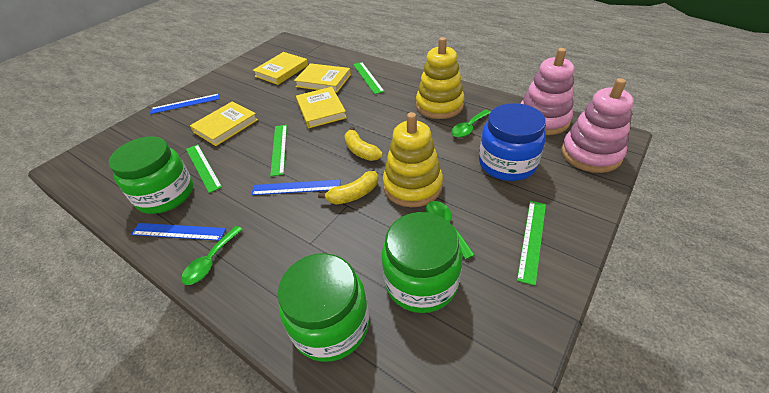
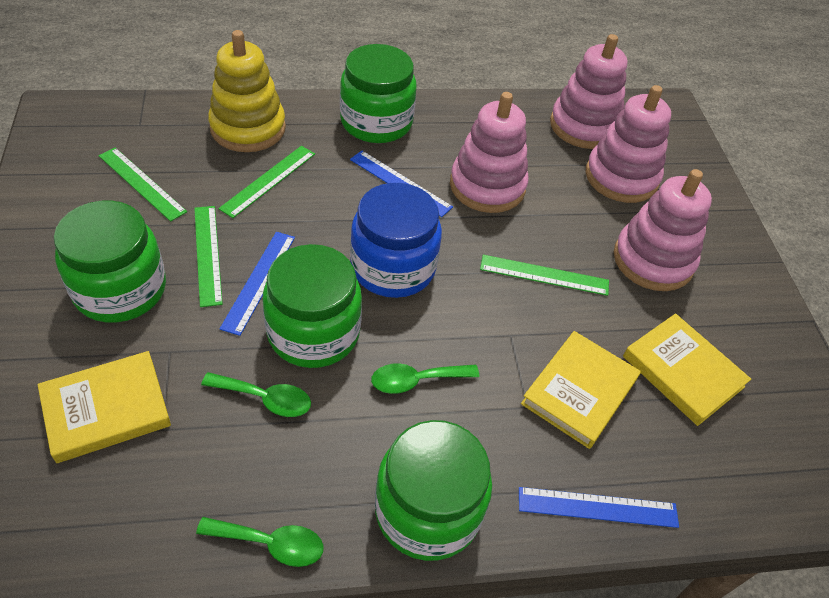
green jar: 3 -> 4
pink stacking toy: 2 -> 4
yellow banana: 2 -> 0
yellow book: 4 -> 3
yellow stacking toy: 2 -> 1

